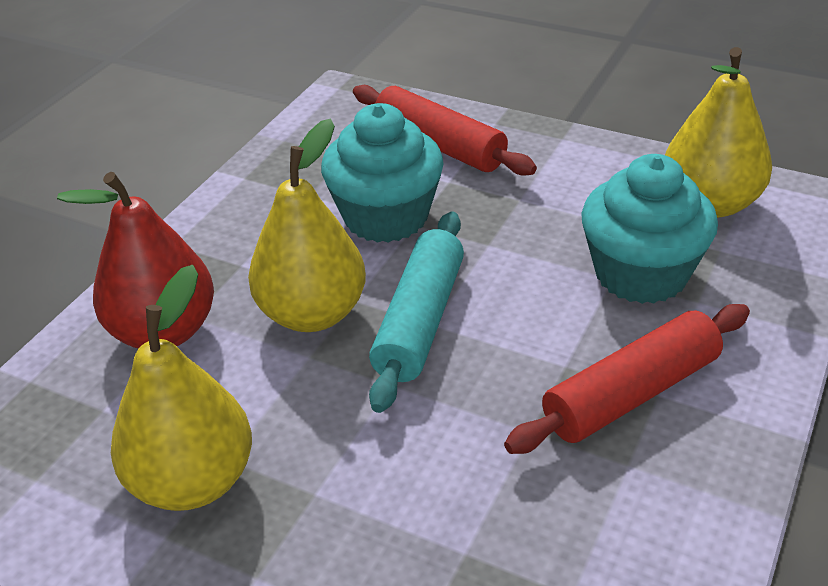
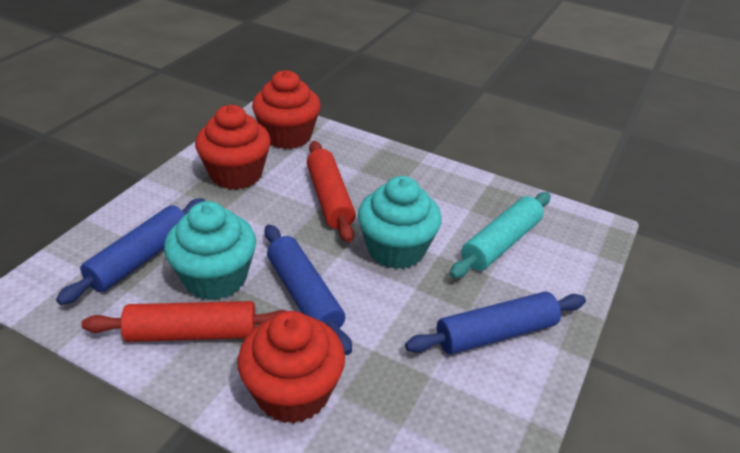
blue rolling pin: 0 -> 3
red cupcake: 0 -> 3
red pear: 1 -> 0
yellow pear: 3 -> 0

